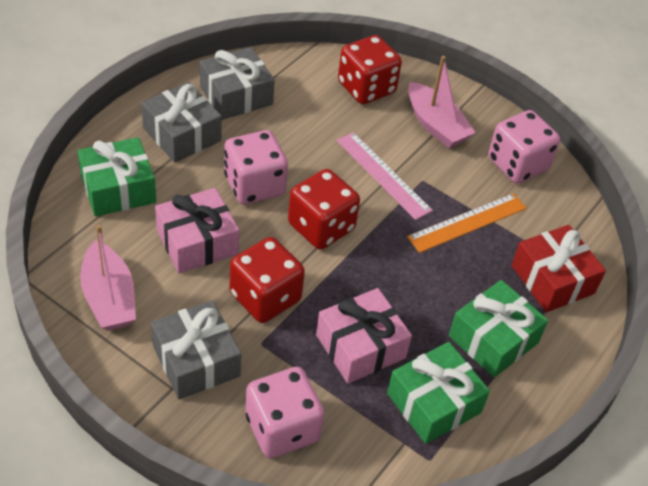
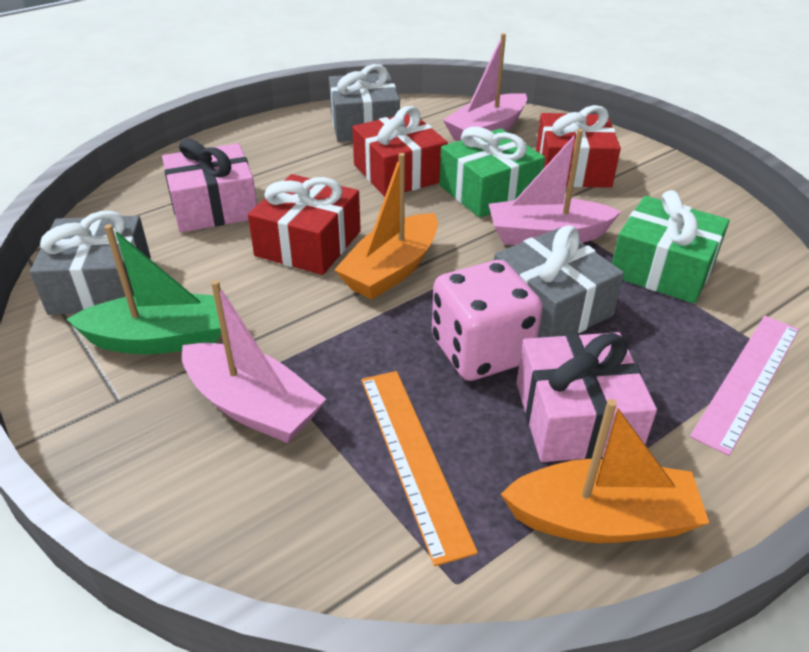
green boat: 0 -> 1
green gift: 3 -> 2
orange boat: 0 -> 2
pink boat: 2 -> 3
pink dice: 3 -> 1
red dice: 3 -> 0
red gift: 1 -> 3

